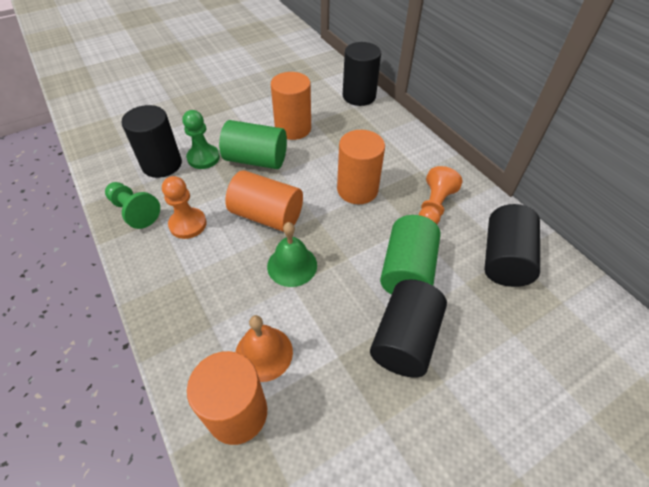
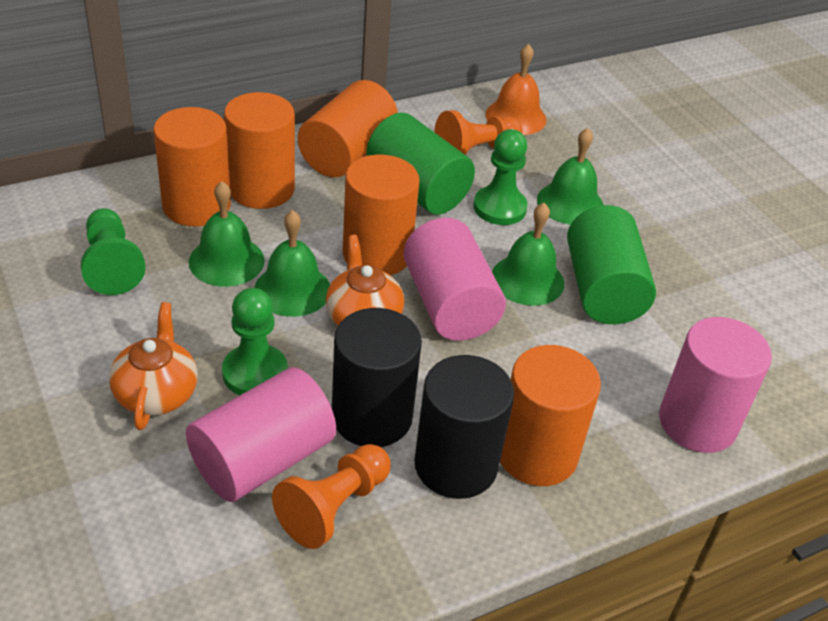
black cylinder: 4 -> 2
green bell: 1 -> 4
green pawn: 2 -> 3
orange cylinder: 4 -> 5
orange teapot: 0 -> 2
pink cylinder: 0 -> 3

